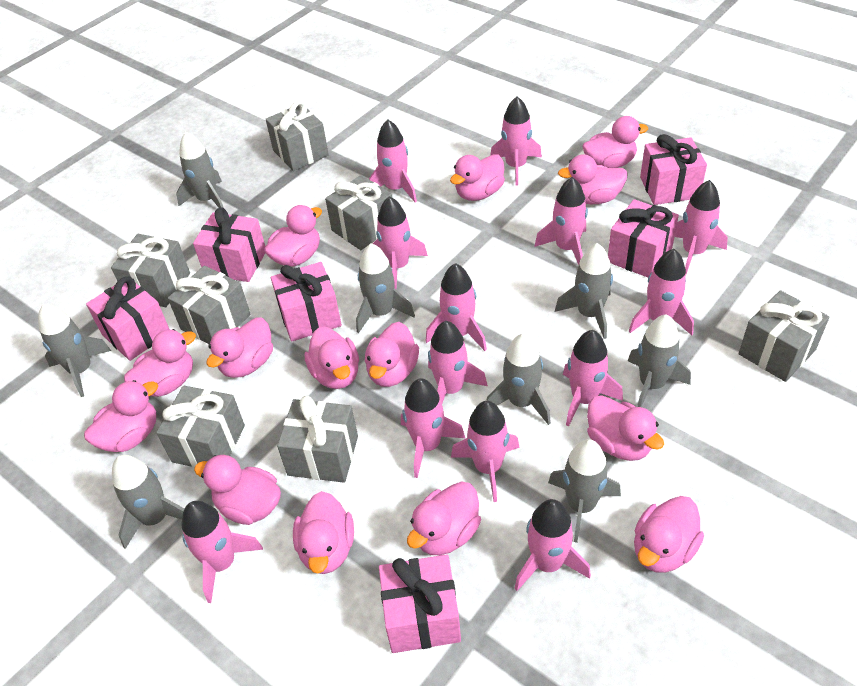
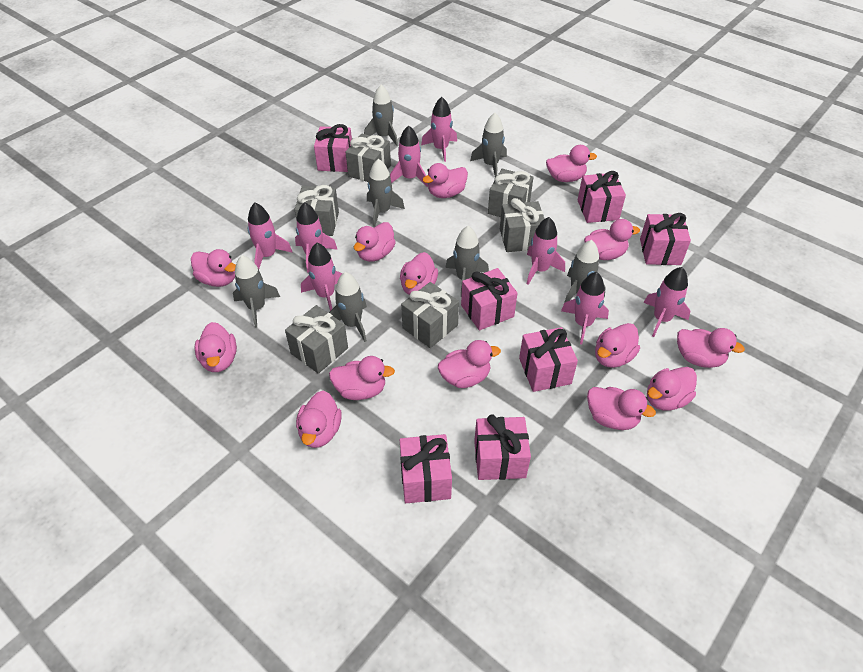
grey gift: 7 -> 6
grey rocket: 8 -> 7
pink gift: 6 -> 7
pink rocket: 13 -> 8

